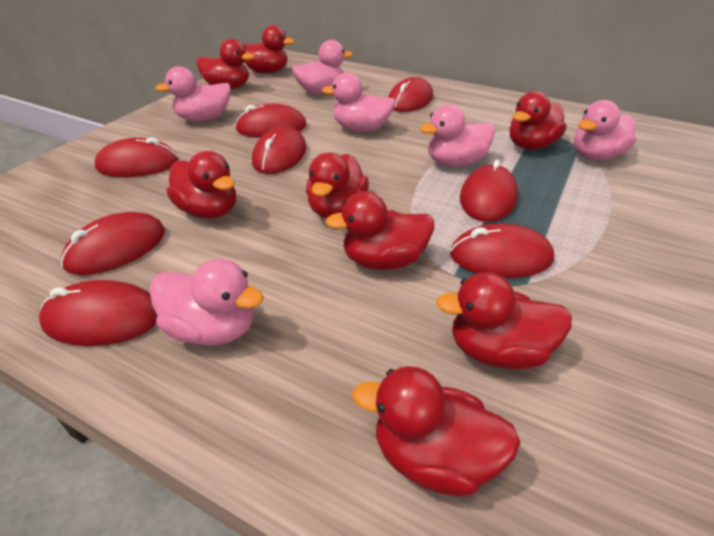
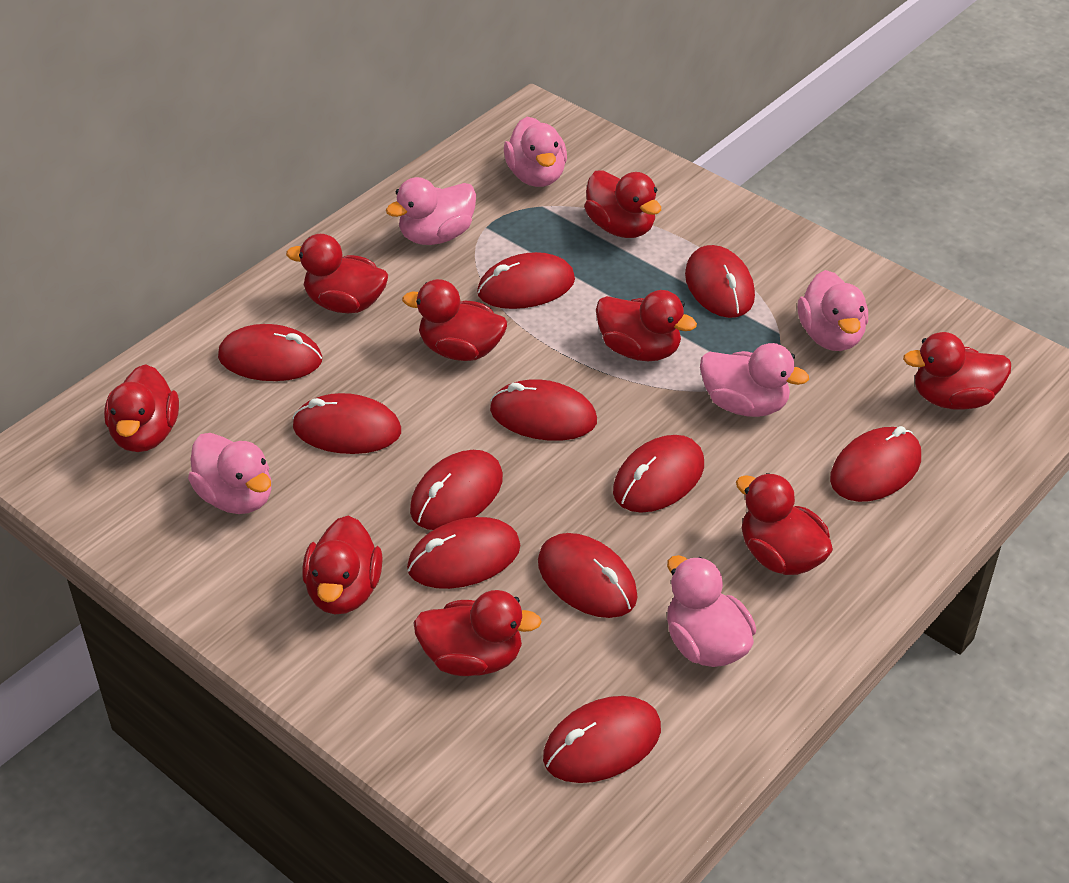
red duck: 8 -> 9
red mouse: 8 -> 11

